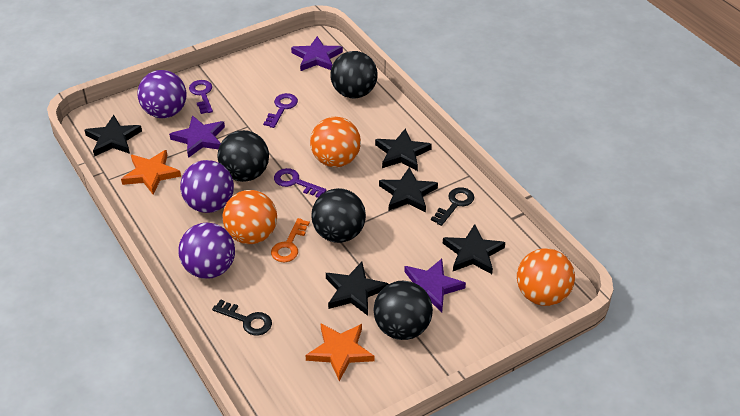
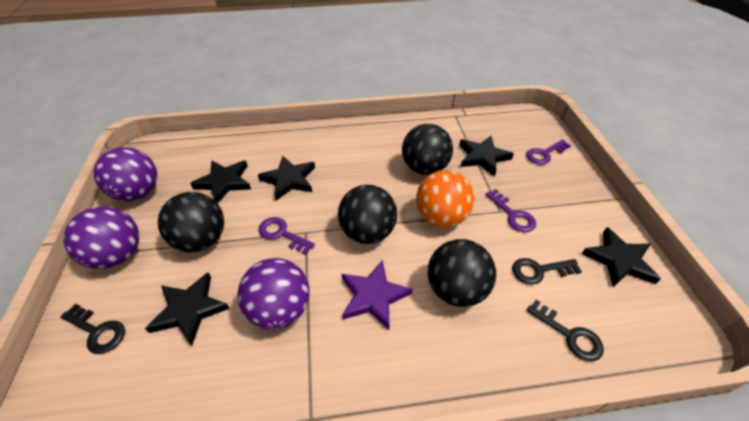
black key: 2 -> 3
orange ball: 3 -> 1
orange key: 1 -> 0
orange star: 2 -> 0
purple star: 3 -> 1

